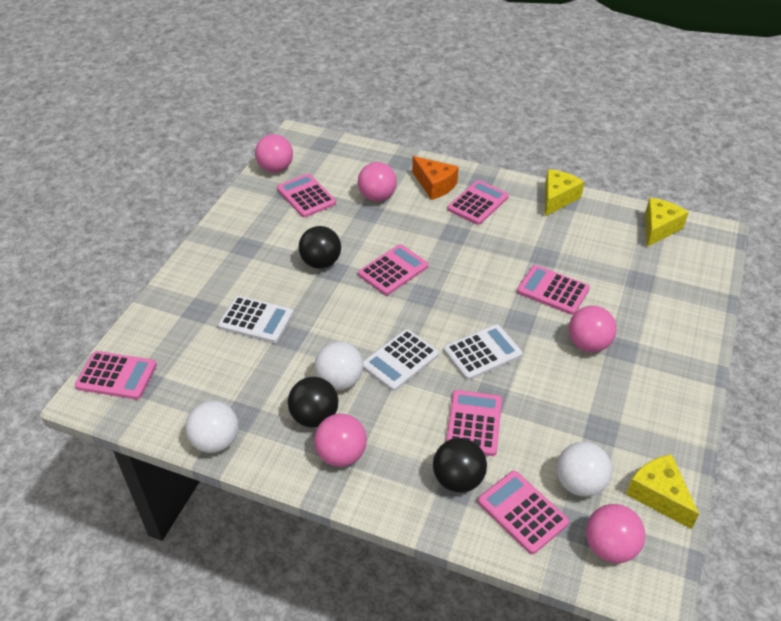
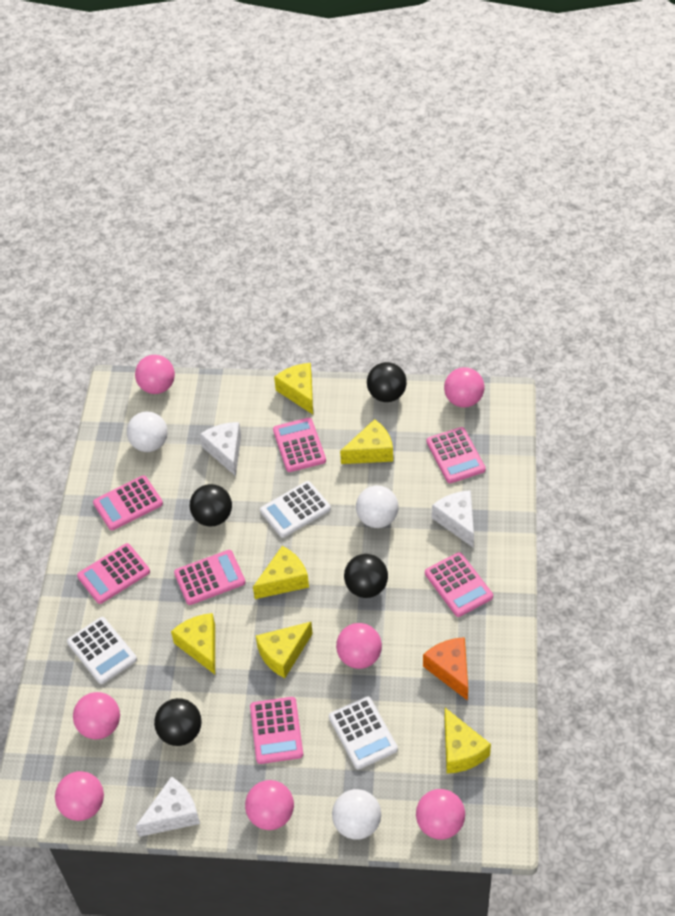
black ball: 3 -> 4
pink ball: 5 -> 7
white cheese: 0 -> 3
yellow cheese: 3 -> 6

